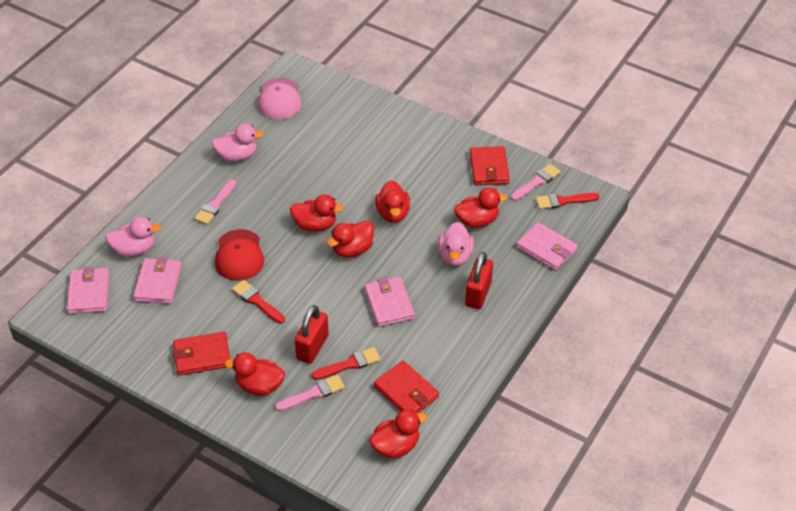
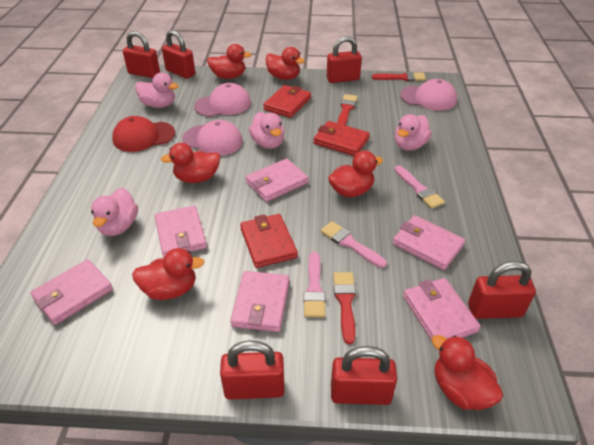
pink cap: 1 -> 3
pink duck: 3 -> 4
pink wallet: 4 -> 6
red padlock: 2 -> 6

